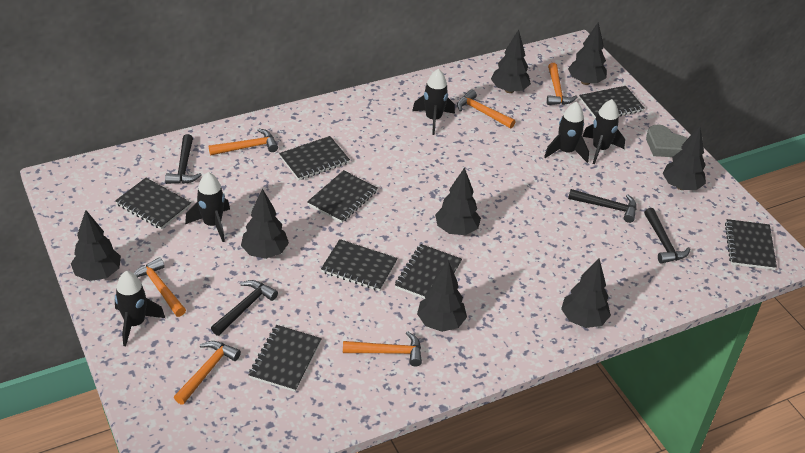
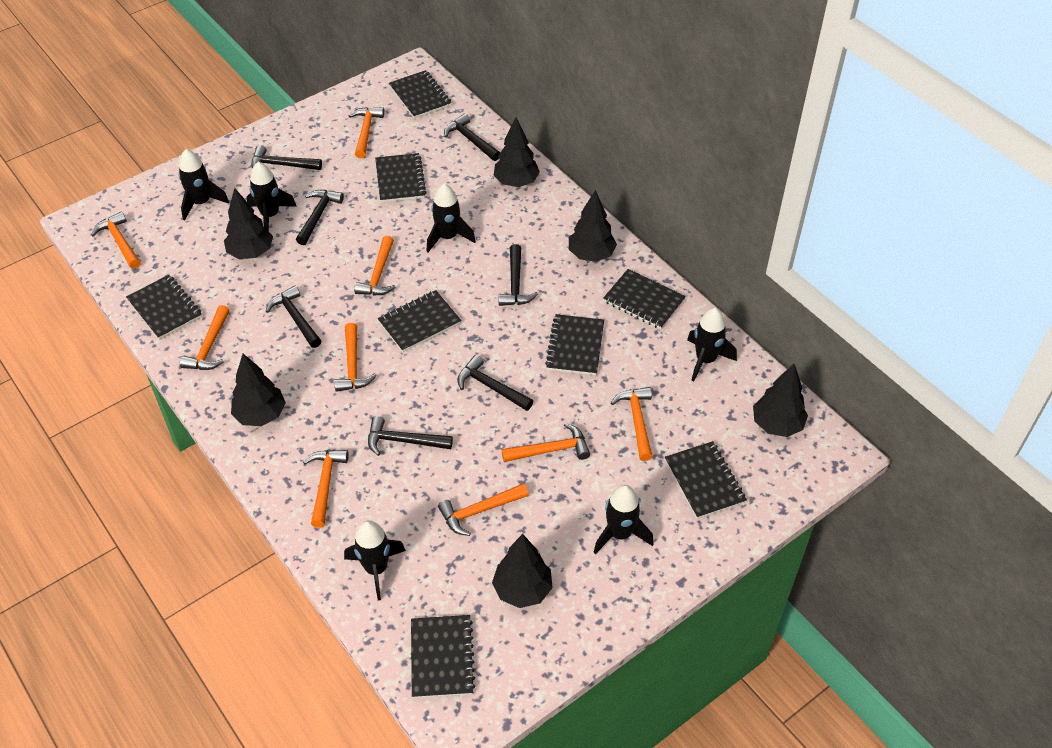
black hammer: 4 -> 7
black rocket: 5 -> 6
black tree: 8 -> 6
grey heart: 1 -> 0
orange hammer: 6 -> 9

